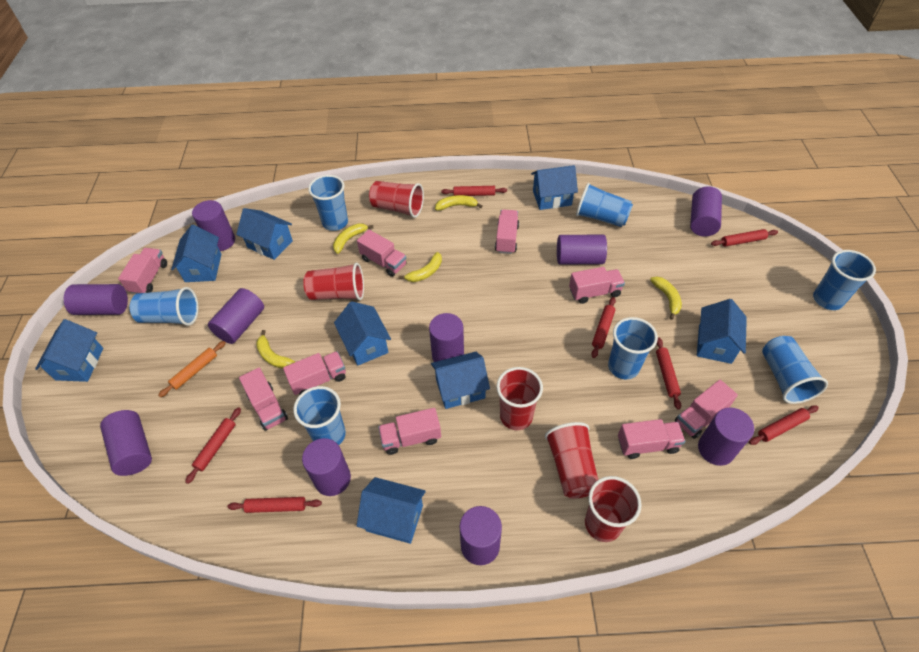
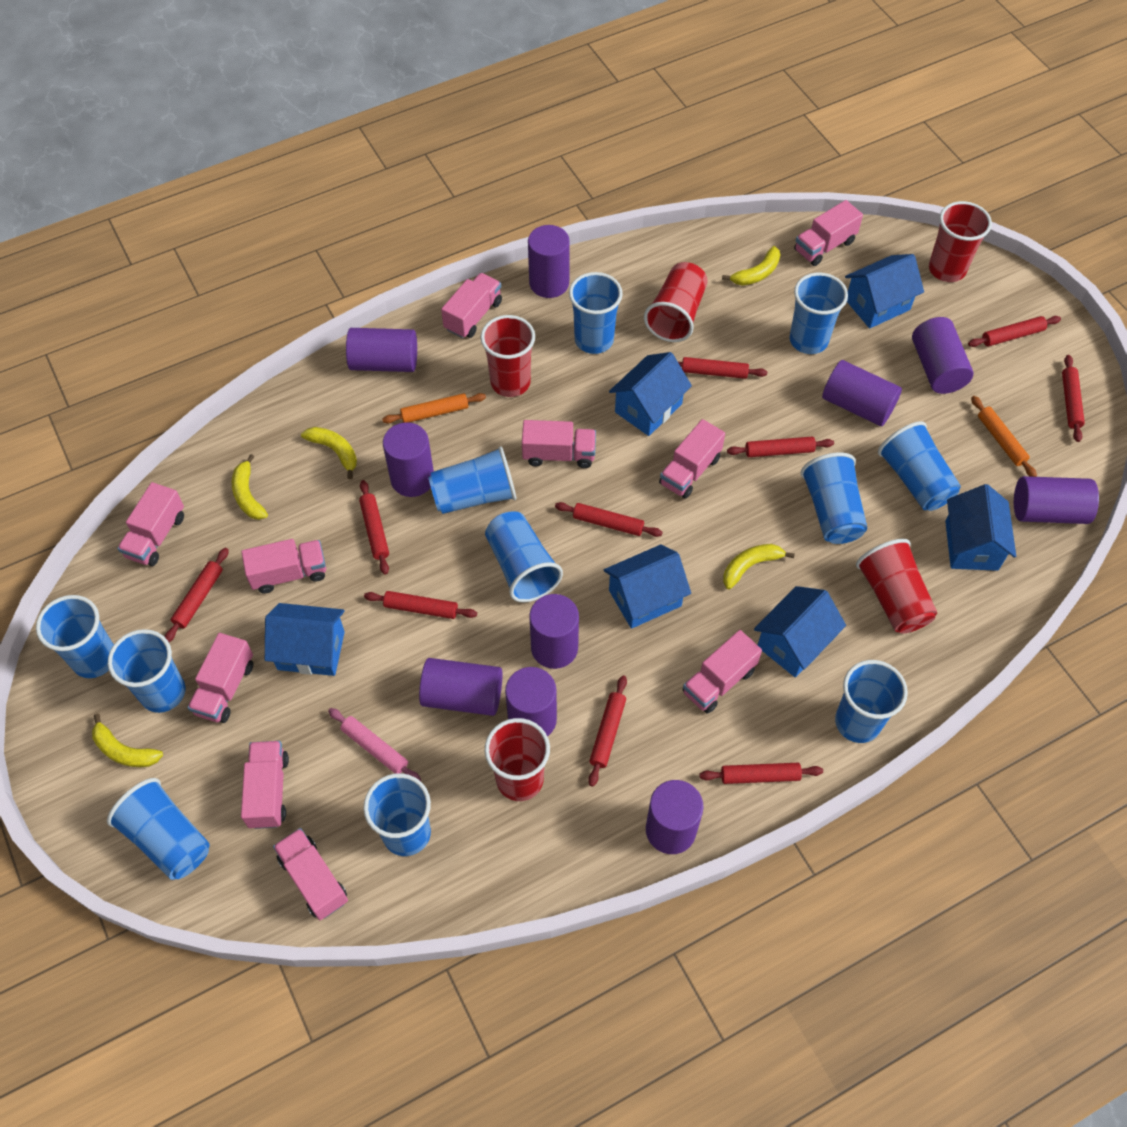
blue cup: 7 -> 11
blue house: 8 -> 6
orange rolling pin: 1 -> 2
pink rolling pin: 0 -> 1
pink truck: 9 -> 10
red rolling pin: 7 -> 10

